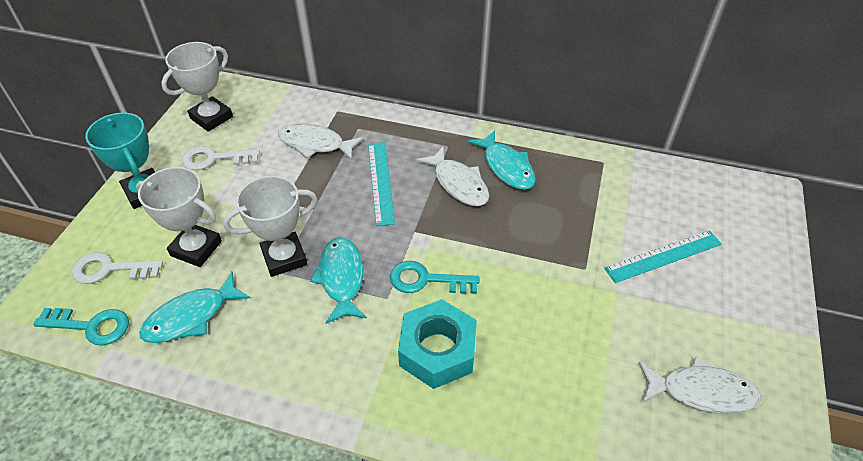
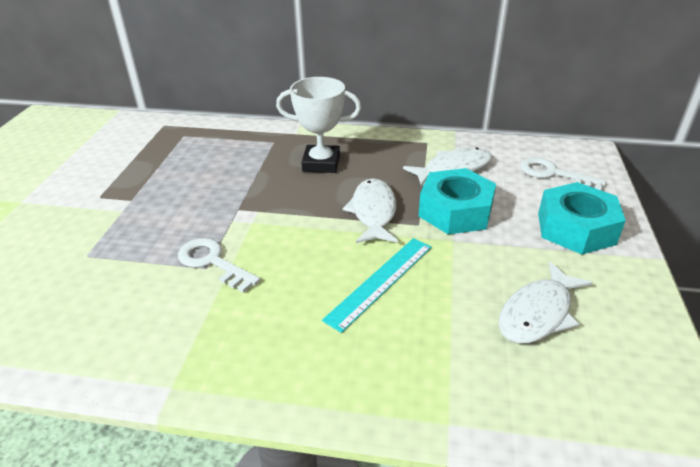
turquoise fish: 3 -> 0
turquoise key: 2 -> 0
turquoise nut: 1 -> 2
turquoise ruler: 2 -> 1
turquoise trophy: 1 -> 0
white trophy: 3 -> 1

